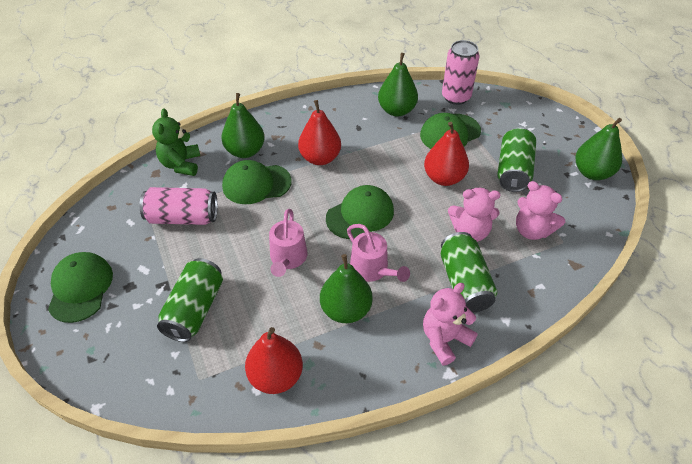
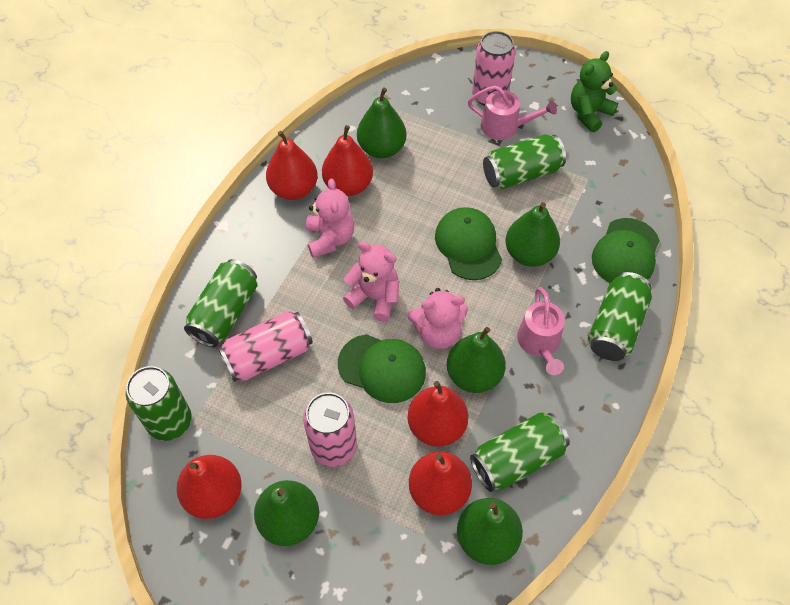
green can: 3 -> 5
green cap: 4 -> 3
green pear: 4 -> 5
pink can: 2 -> 3
red pear: 3 -> 5

